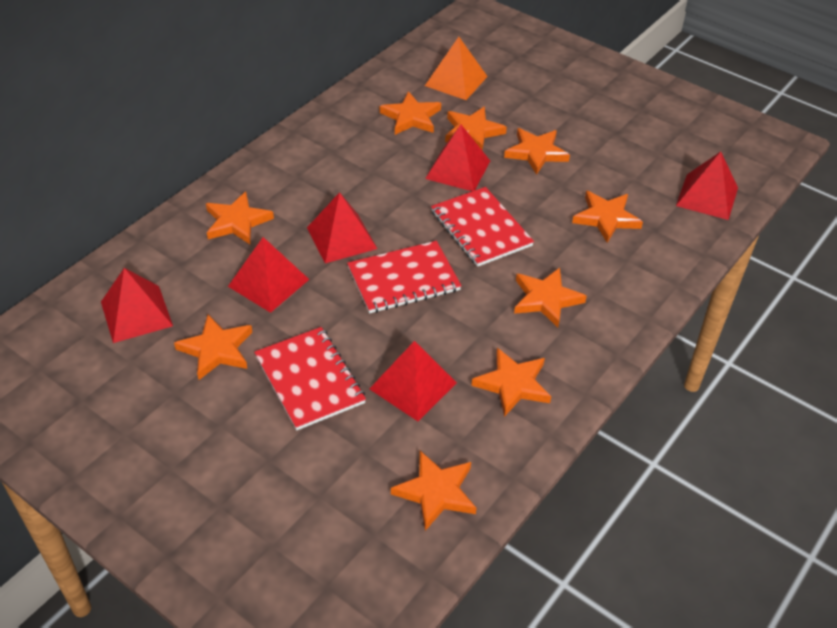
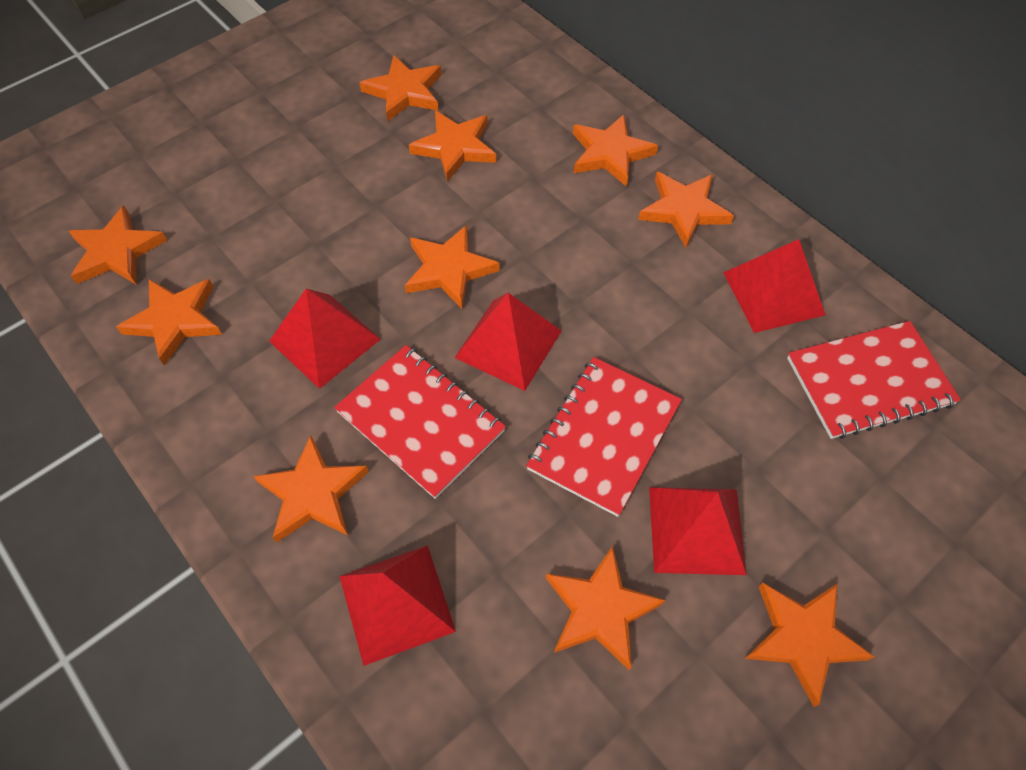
orange pyramid: 1 -> 0
orange star: 9 -> 10
red pyramid: 6 -> 5

